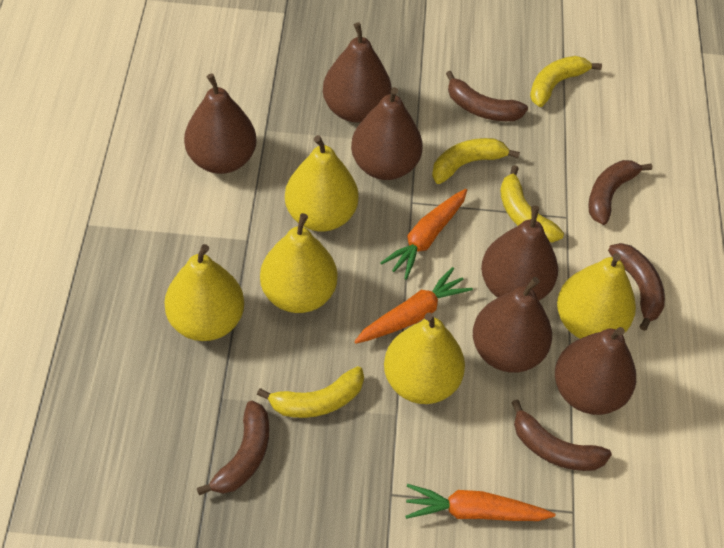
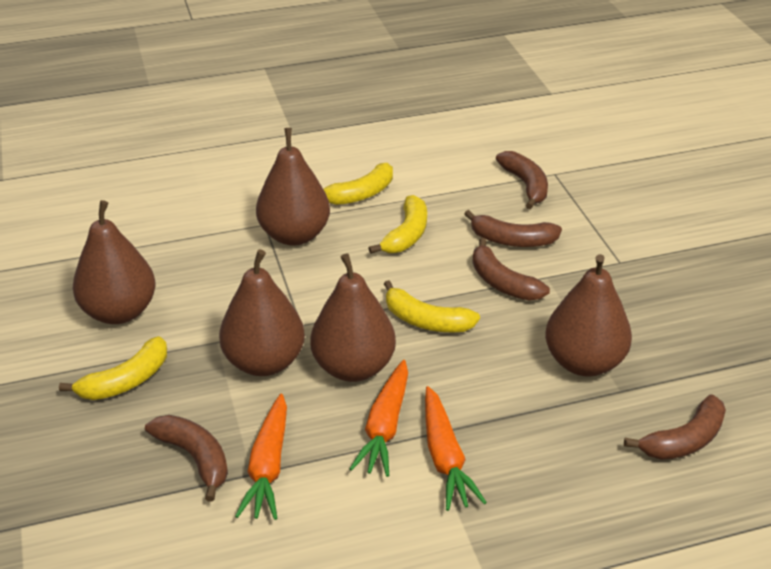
brown pear: 6 -> 5
yellow pear: 5 -> 0

